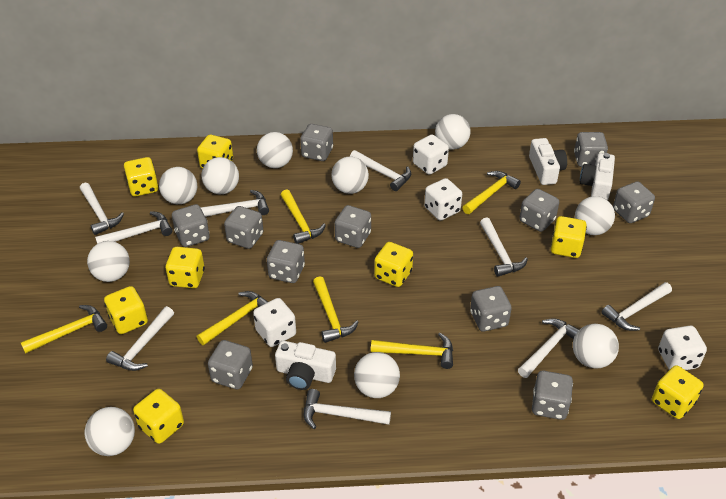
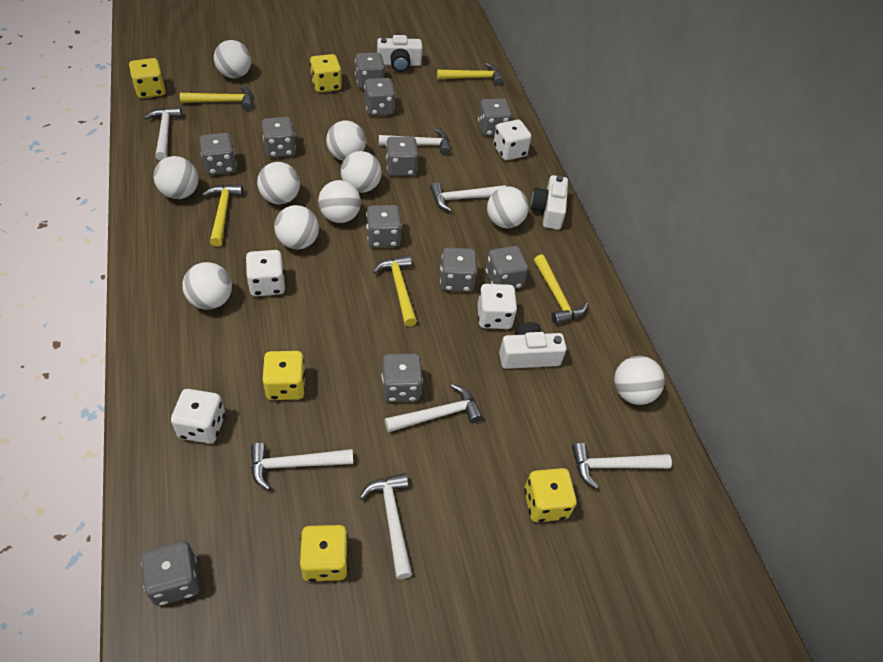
white hammer: 9 -> 7
yellow dice: 8 -> 5
yellow hammer: 6 -> 5

